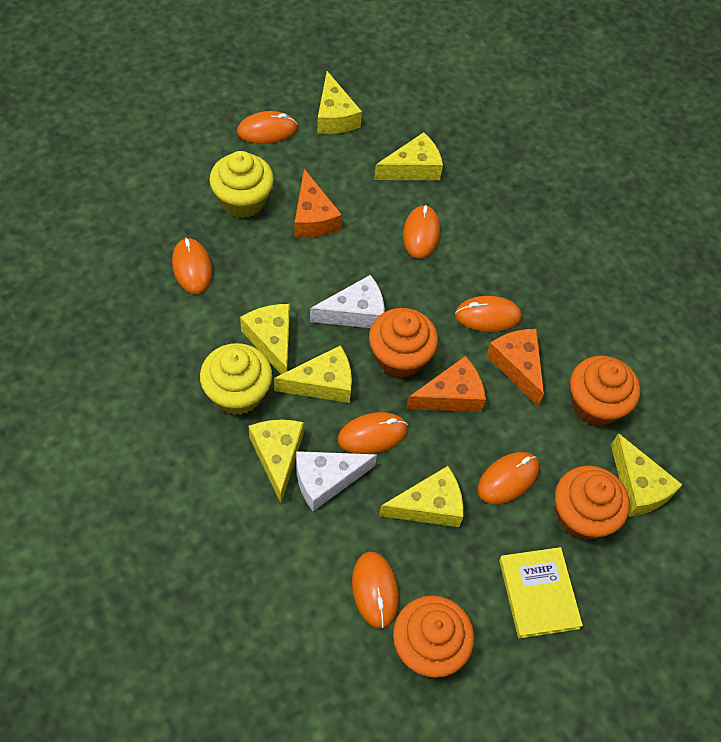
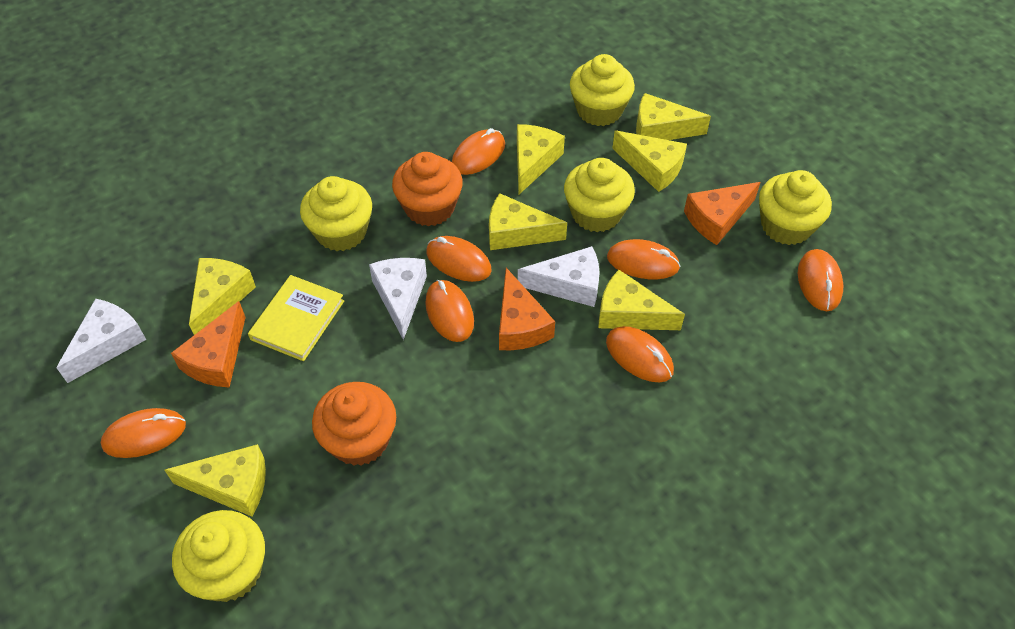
orange cupcake: 4 -> 2
white cheese: 2 -> 3
yellow cupcake: 2 -> 5

